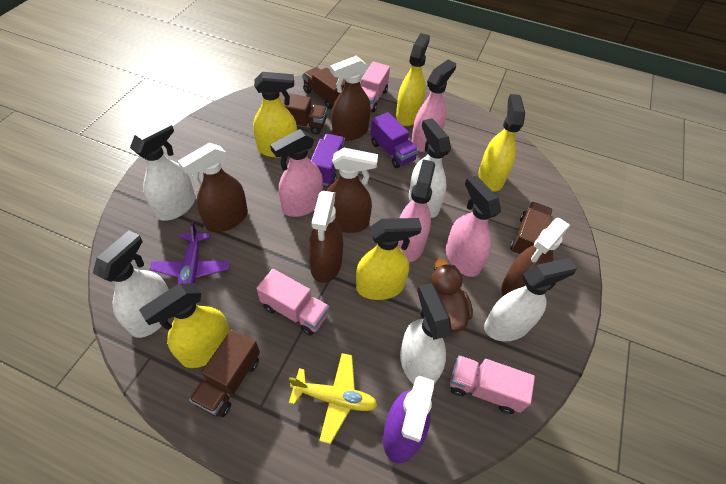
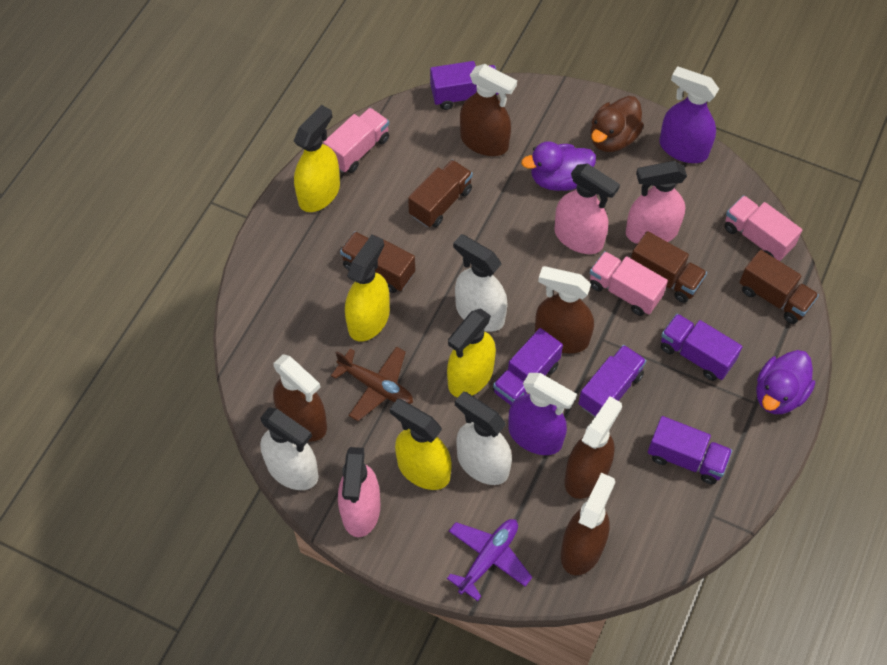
brown plane: 0 -> 1
pink spray bottle: 4 -> 3
purple duck: 0 -> 2
purple spray bottle: 1 -> 2
purple truck: 2 -> 5
white spray bottle: 5 -> 3
yellow plane: 1 -> 0
yellow spray bottle: 5 -> 4

